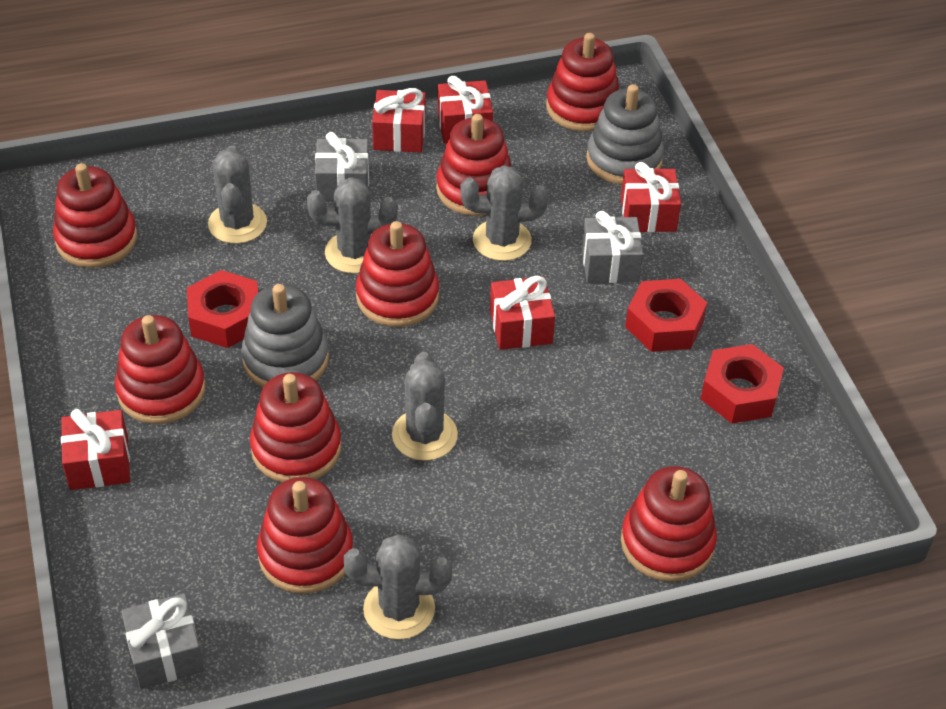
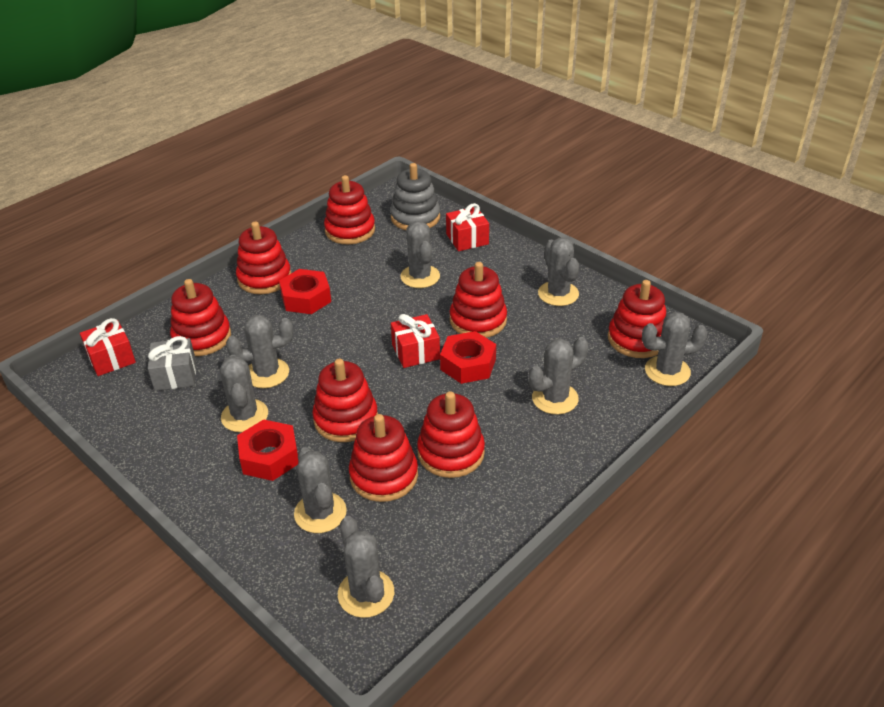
grey cactus: 5 -> 8
grey gift: 3 -> 1
grey stacking toy: 2 -> 1
red gift: 5 -> 3

